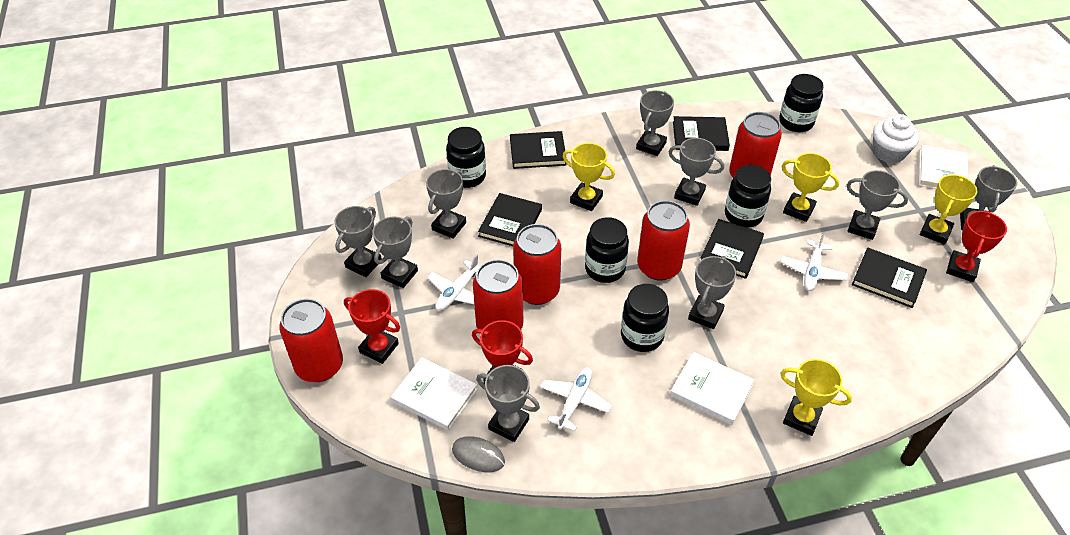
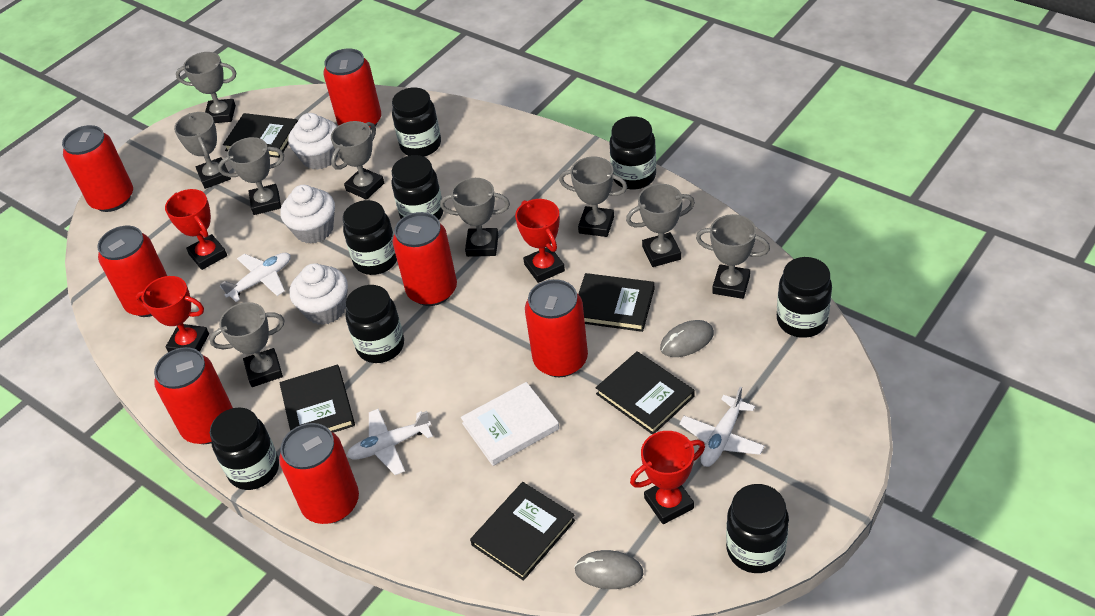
black jar: 5 -> 8
grey mouse: 1 -> 2
red can: 5 -> 7
red trophy: 3 -> 4
white book: 3 -> 1
white cupcake: 1 -> 3
yellow trophy: 4 -> 0

